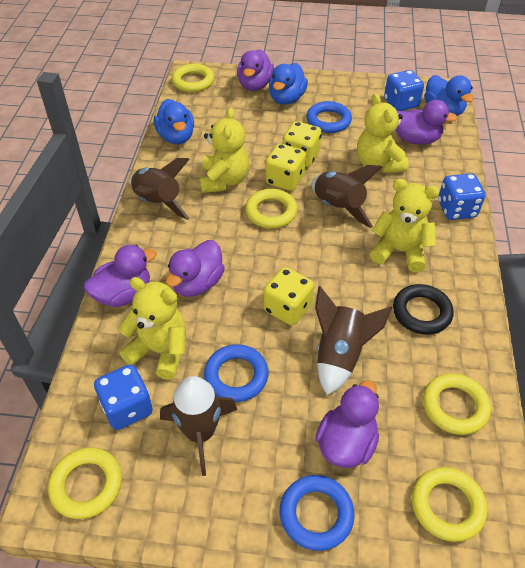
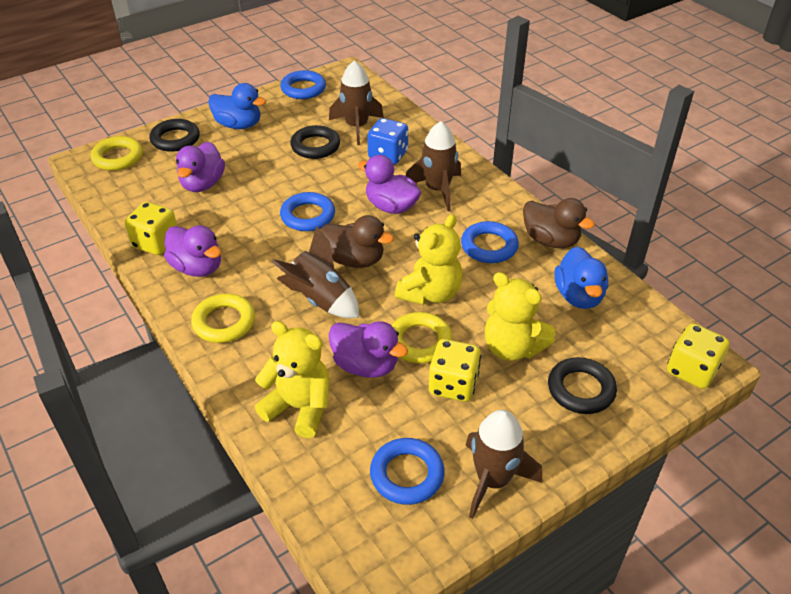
black ring: 1 -> 3
blue dice: 3 -> 1
blue duck: 3 -> 2
blue ring: 3 -> 4
brown duck: 0 -> 2
purple duck: 5 -> 4
yellow ring: 5 -> 3
yellow teddy bear: 4 -> 3

